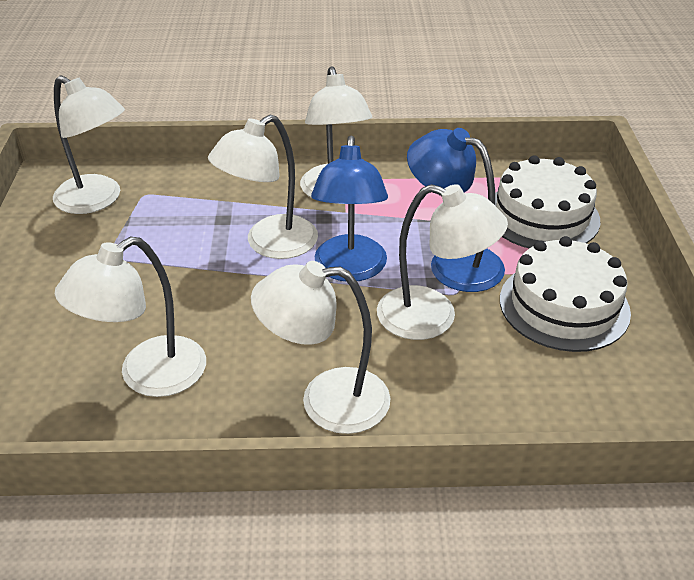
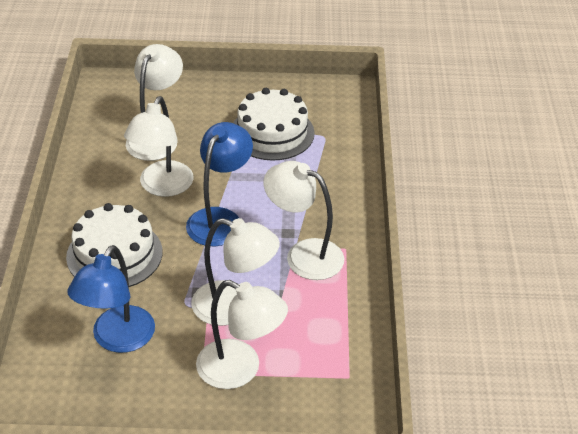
white lamp: 6 -> 5

